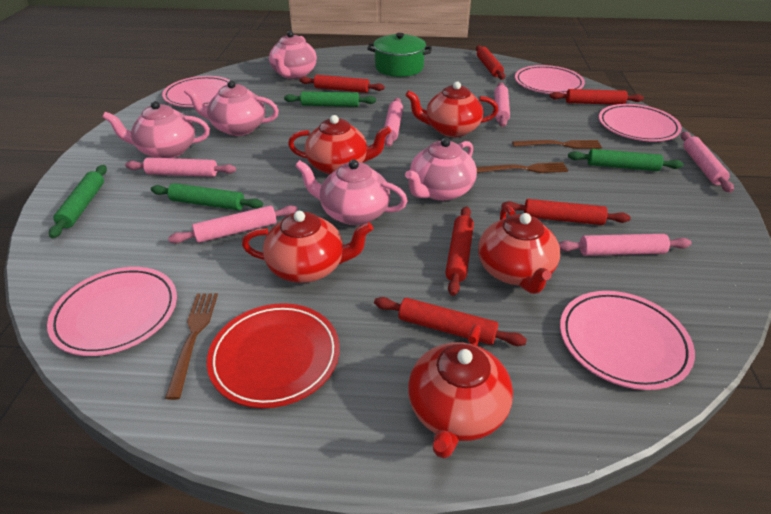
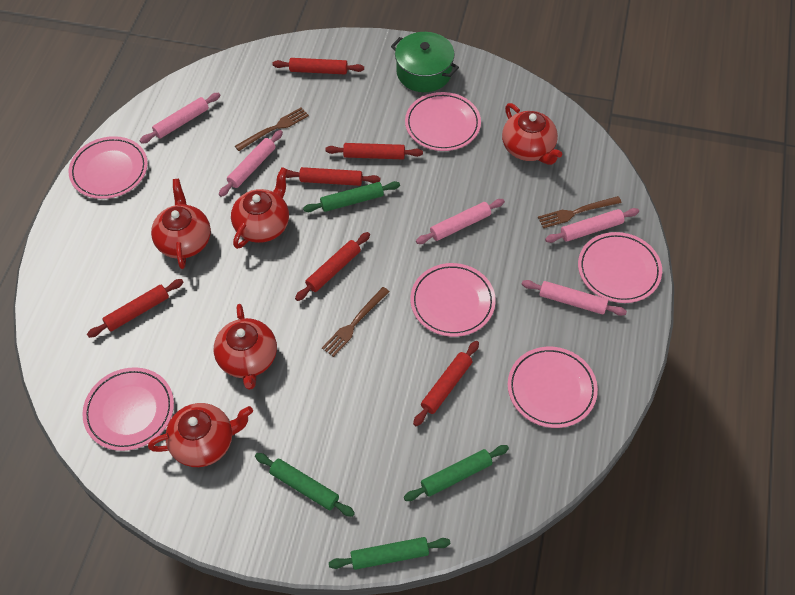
pink plate: 5 -> 6
pink rolling pin: 6 -> 5
pink teapot: 5 -> 0
red plate: 1 -> 0

